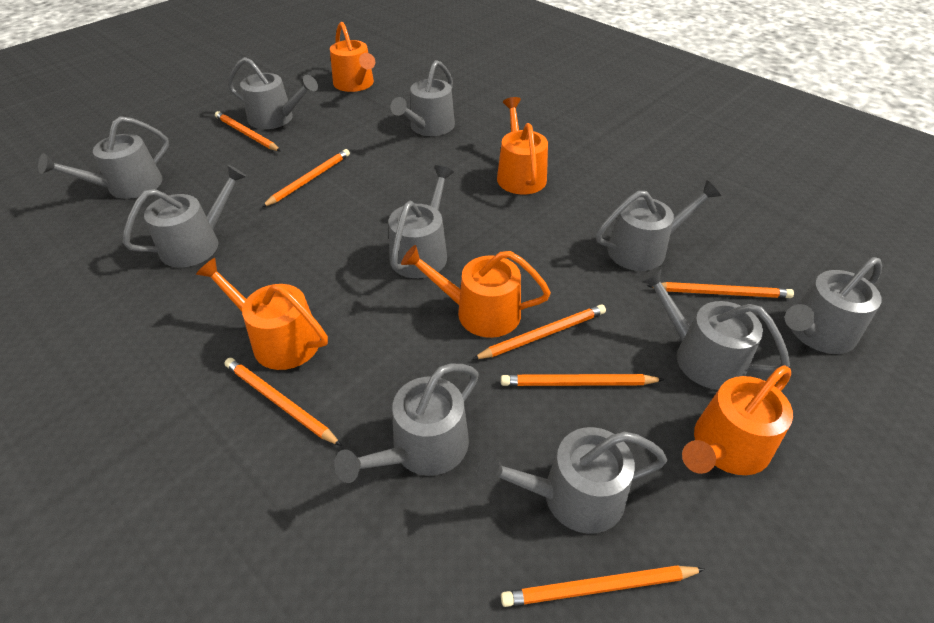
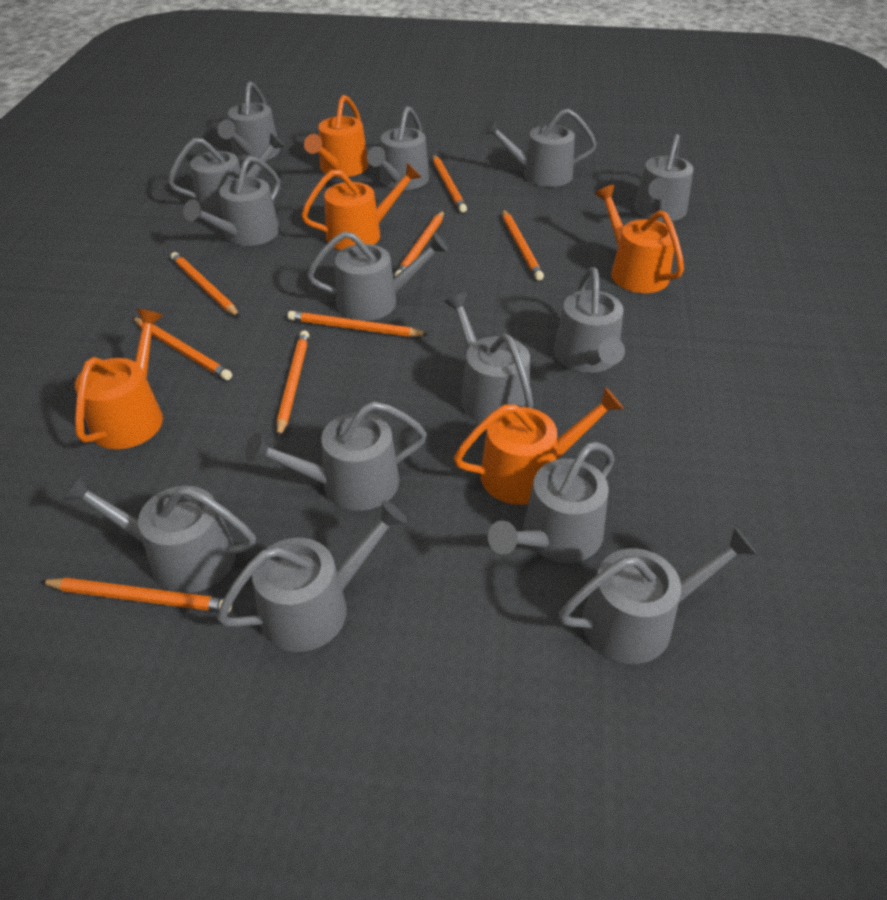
grey watering can: 10 -> 14
orange pencil: 7 -> 8

